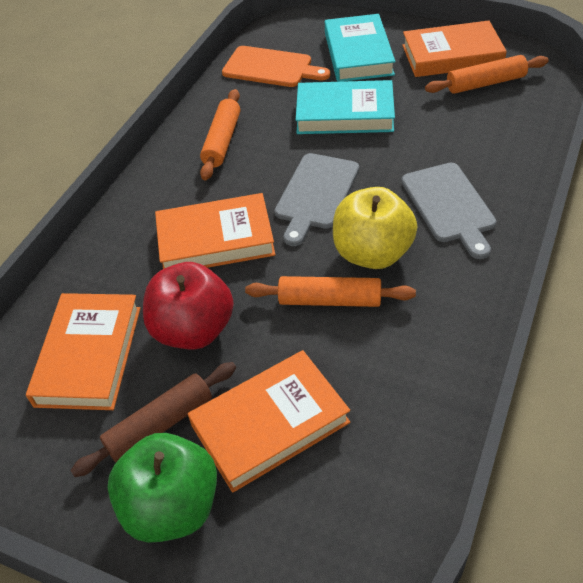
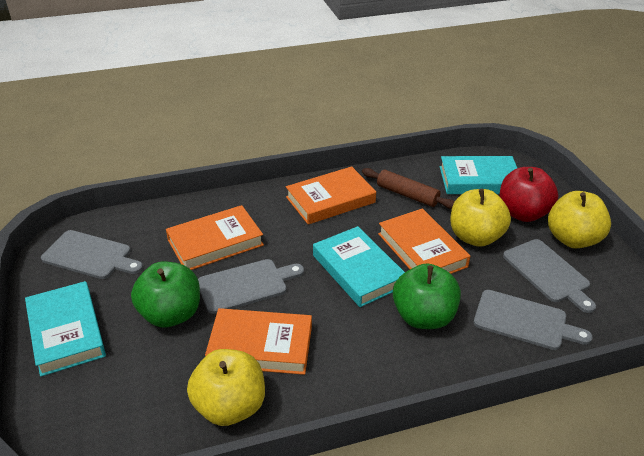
green apple: 1 -> 2
grey cutting board: 2 -> 4
orange cutting board: 1 -> 0
orange rolling pin: 3 -> 0
turquoise book: 2 -> 3
yellow apple: 1 -> 3

